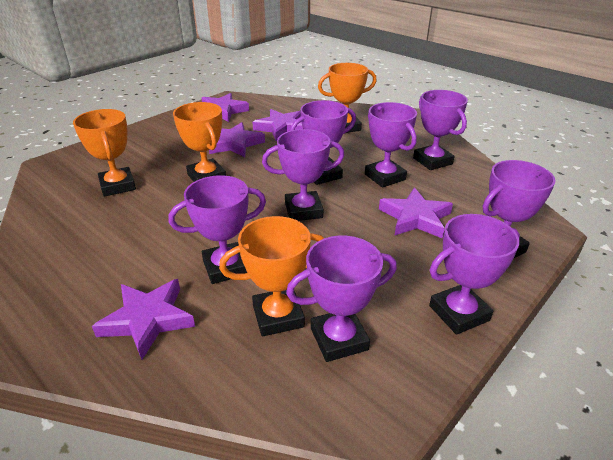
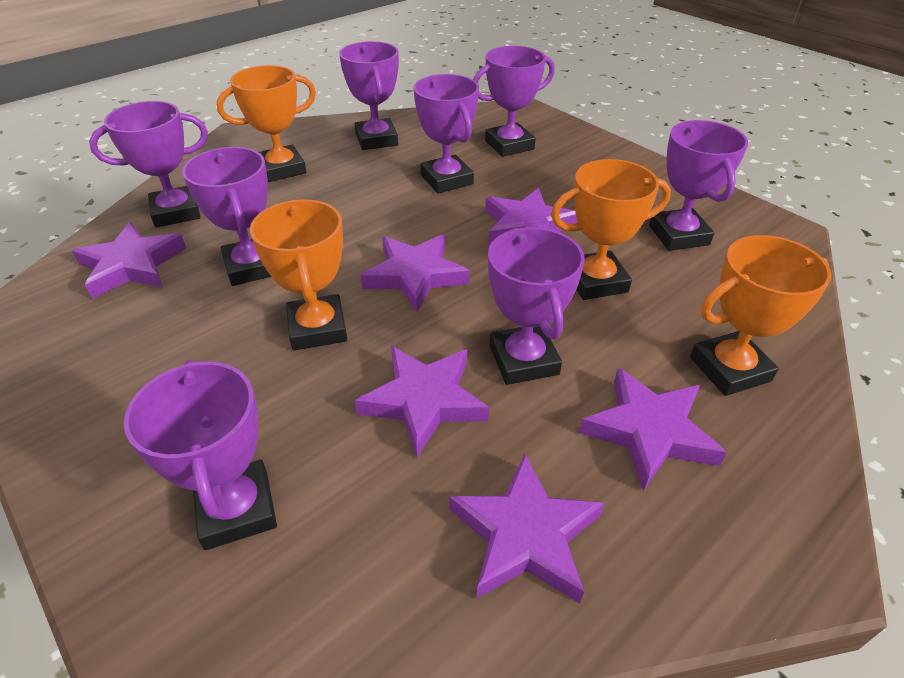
purple star: 5 -> 6

